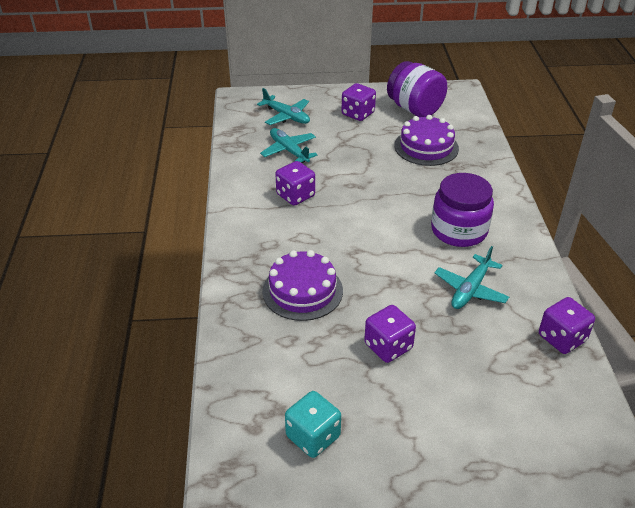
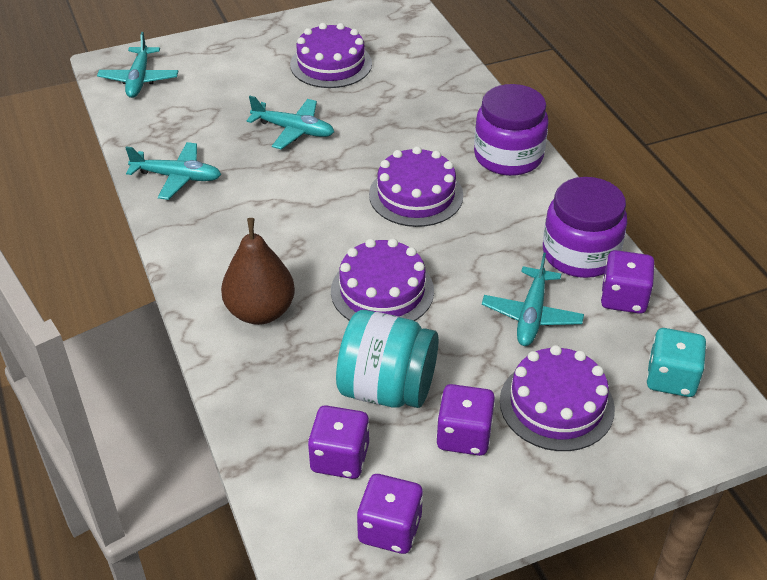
brown pear: 0 -> 1
purple cake: 2 -> 4
turquoise jar: 0 -> 1
turquoise plane: 3 -> 4

